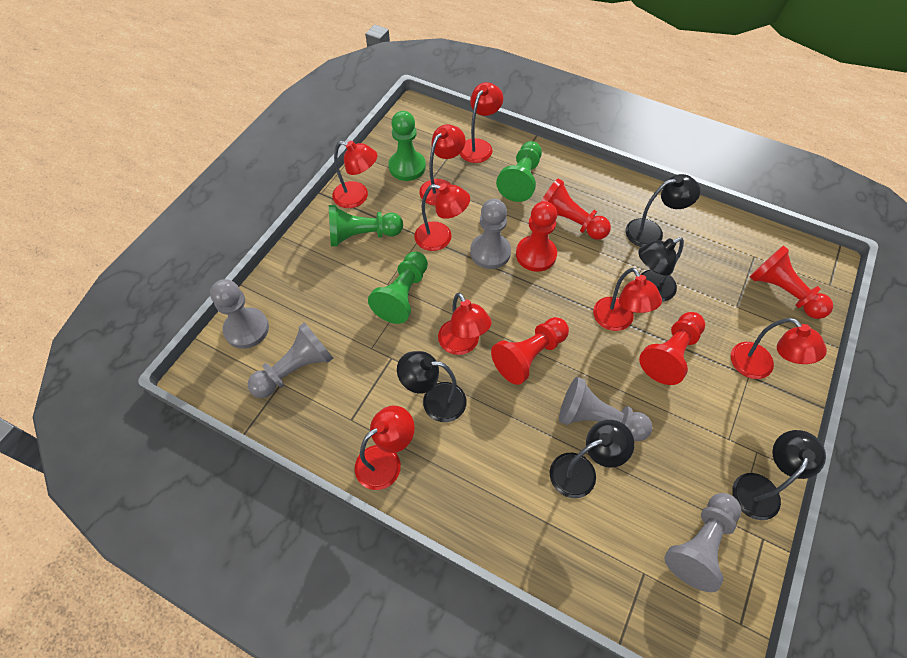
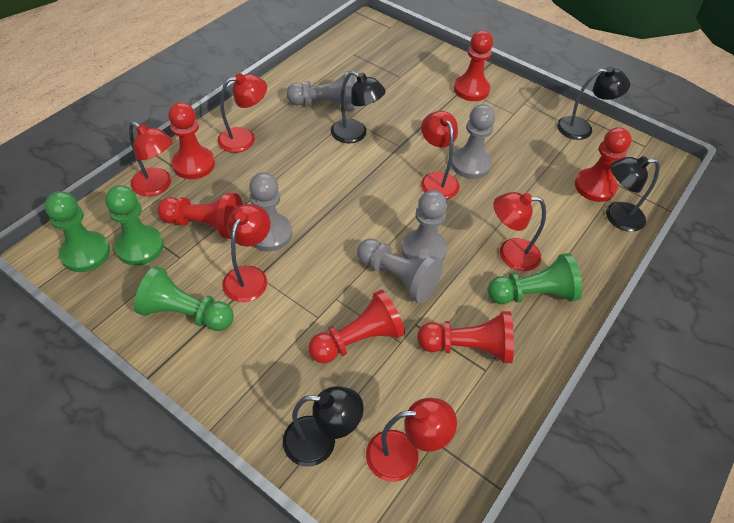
black lamp: 5 -> 4
red lamp: 8 -> 6
red pawn: 5 -> 6

